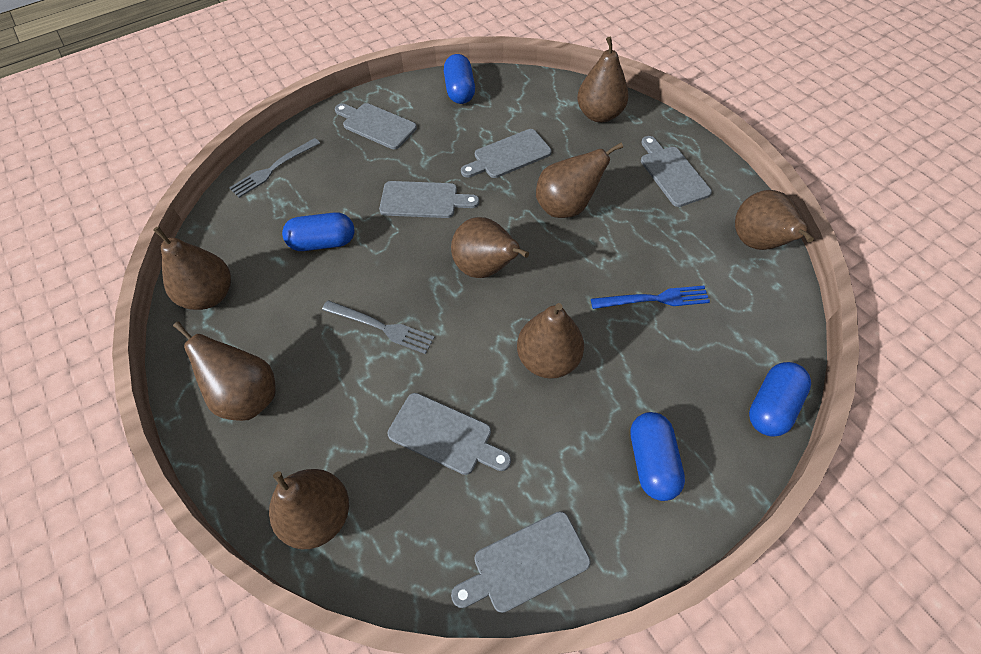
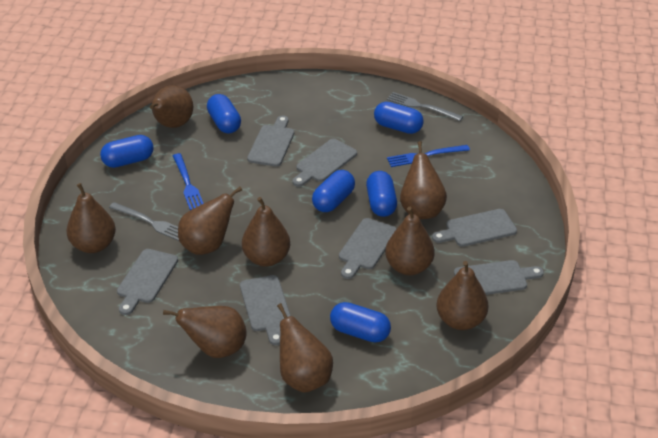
blue capsule: 4 -> 6
blue fork: 1 -> 2
brown pear: 8 -> 9
grey cutting board: 6 -> 7

